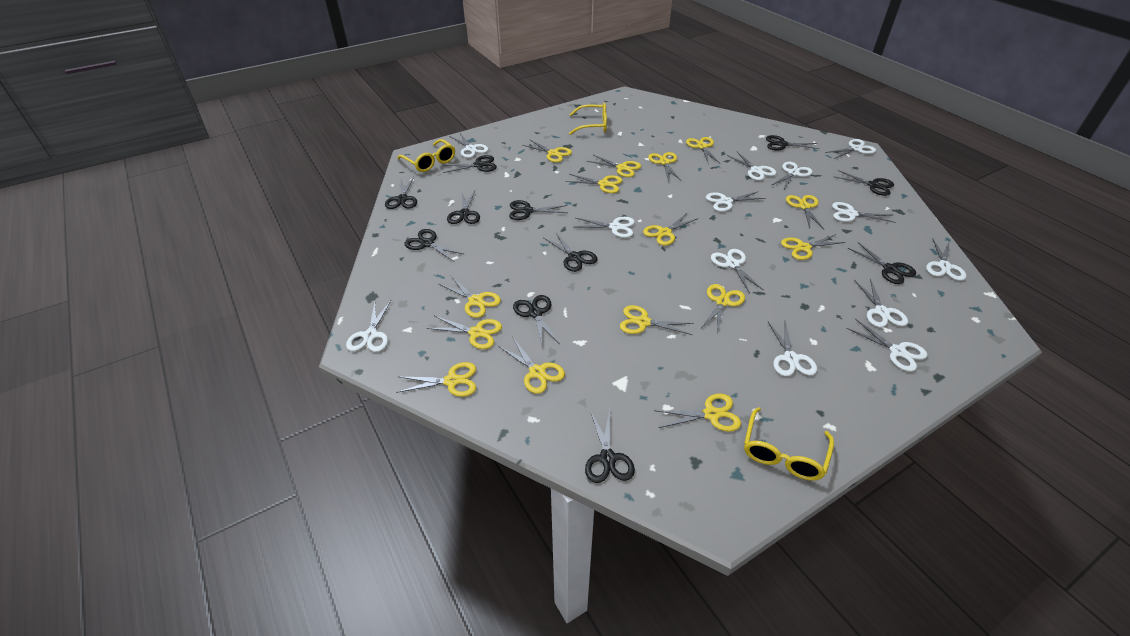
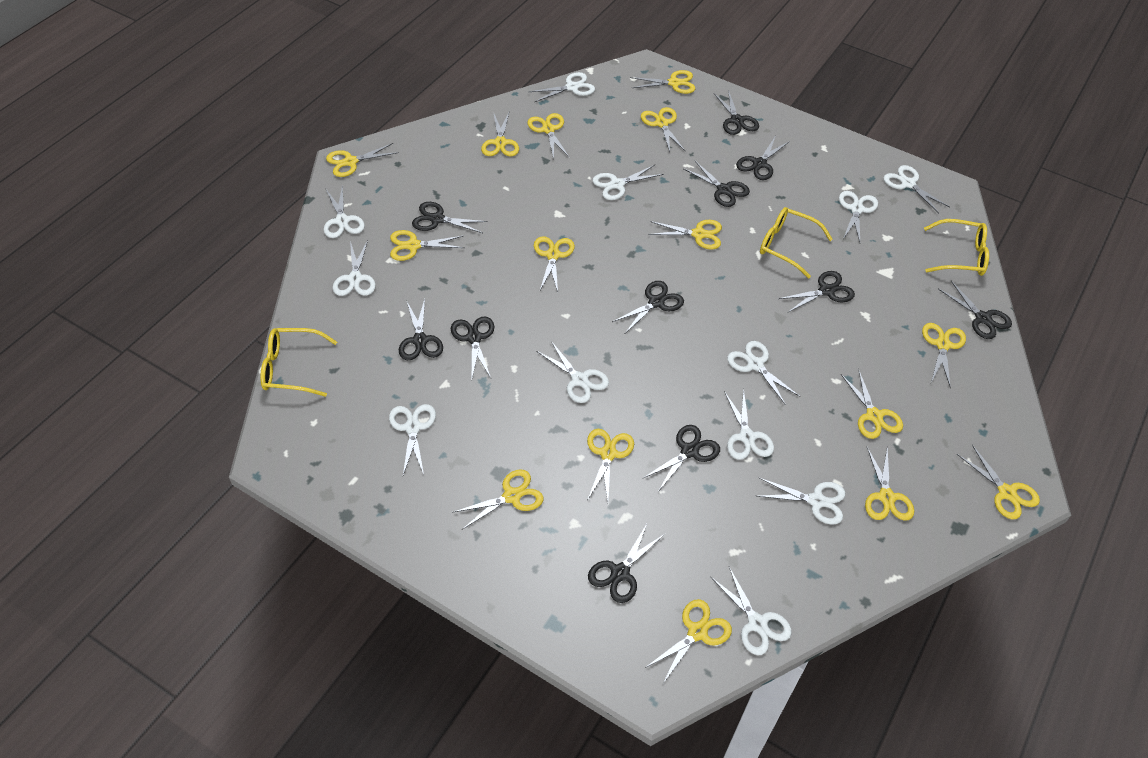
white scissors: 13 -> 12

